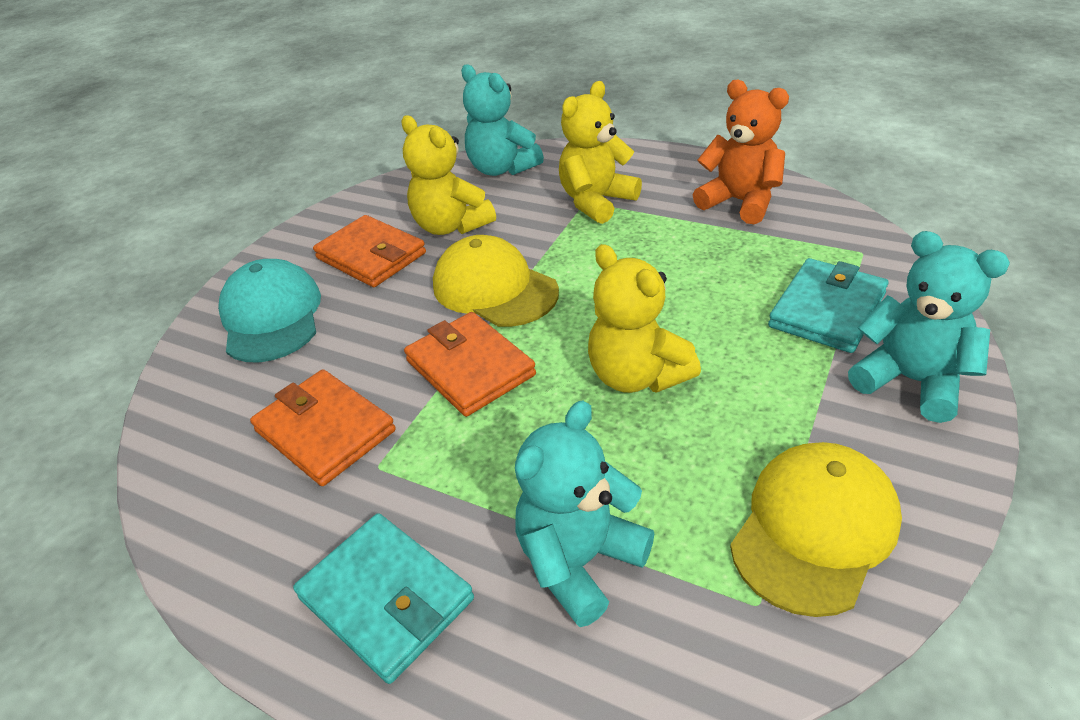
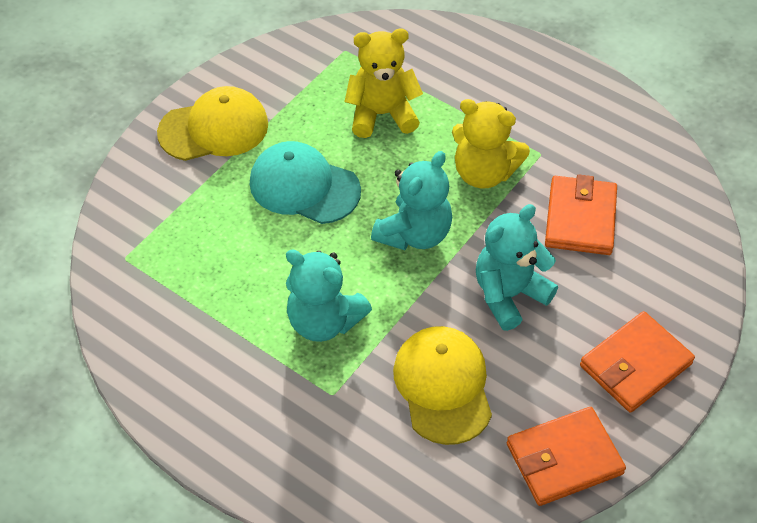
orange teddy bear: 1 -> 0
turquoise wallet: 2 -> 0
yellow teddy bear: 3 -> 2

